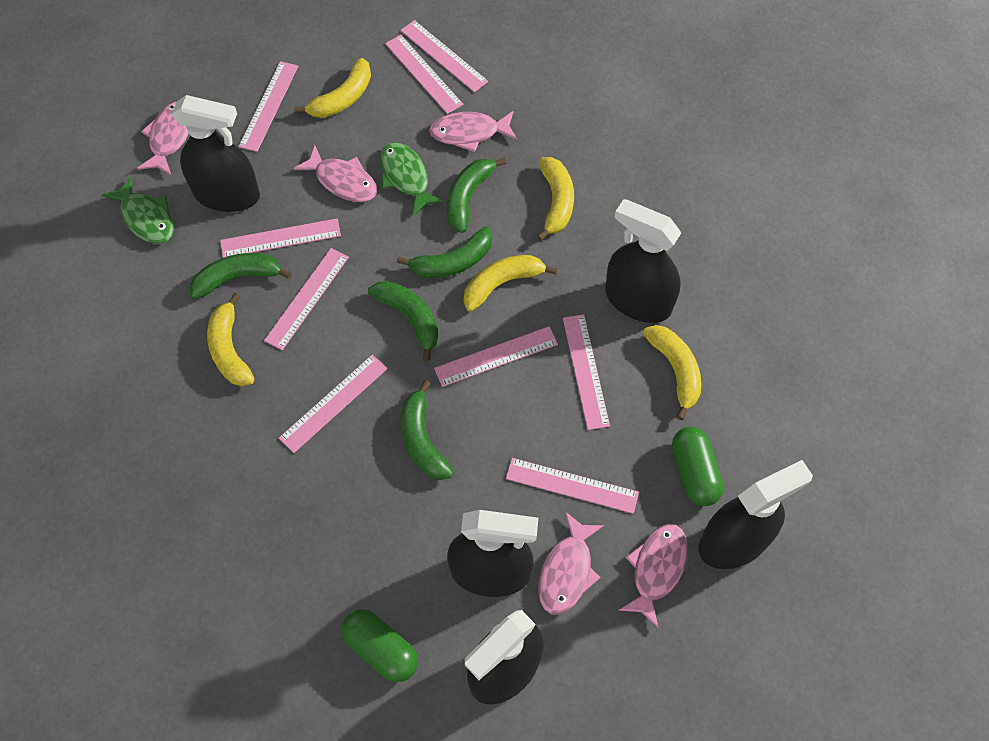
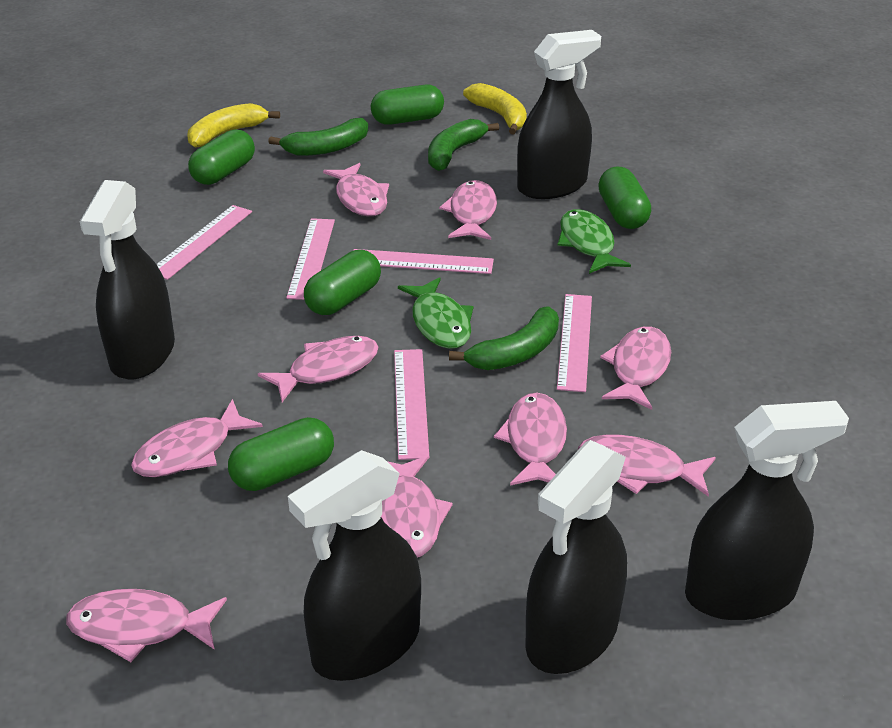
green banana: 5 -> 3
green capsule: 2 -> 5
pink fish: 5 -> 9
pink ruler: 9 -> 5
yellow banana: 5 -> 2

